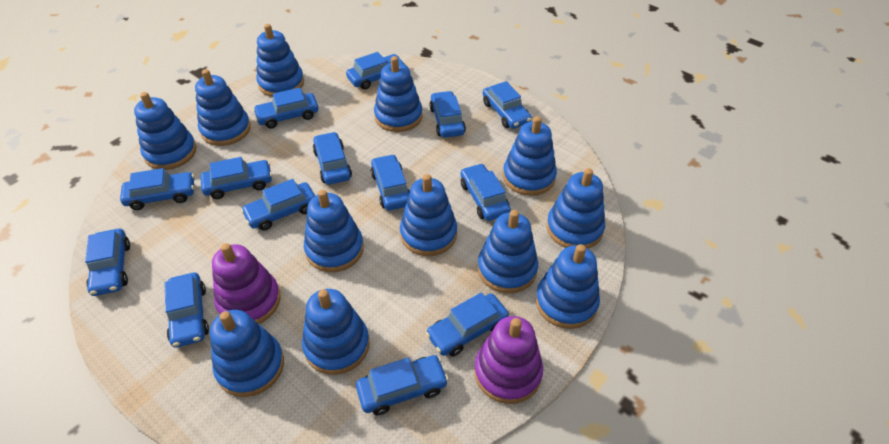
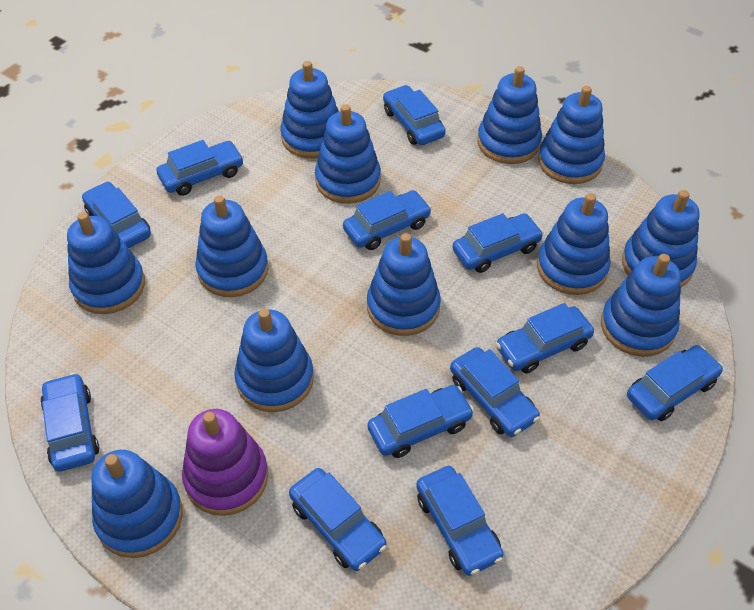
blue car: 14 -> 12
purple stacking toy: 2 -> 1

